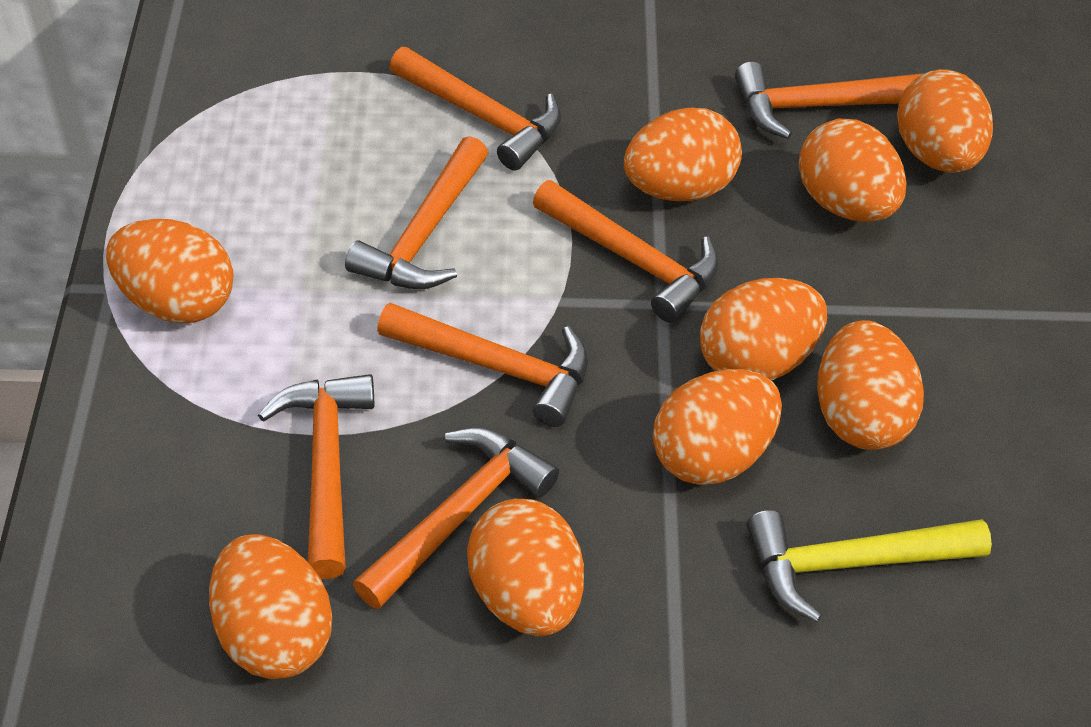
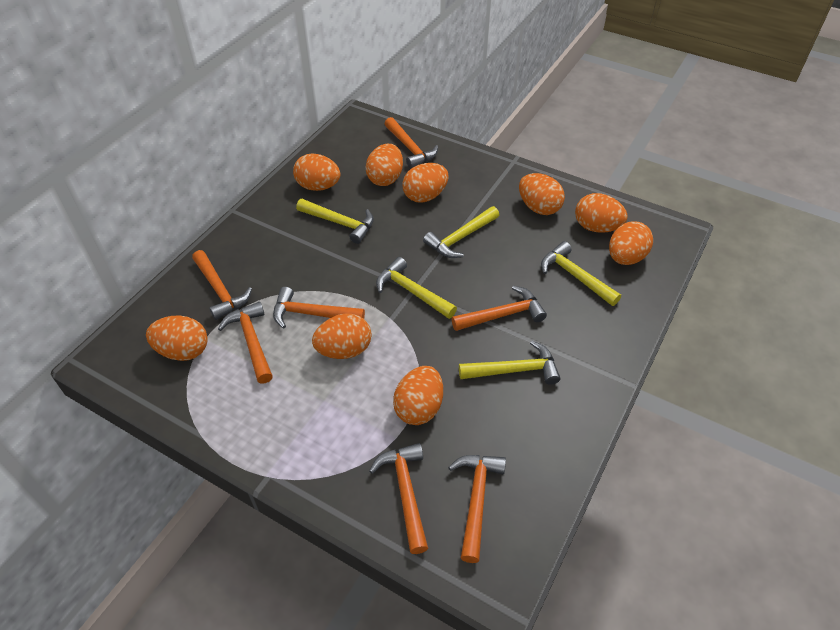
yellow hammer: 1 -> 5

